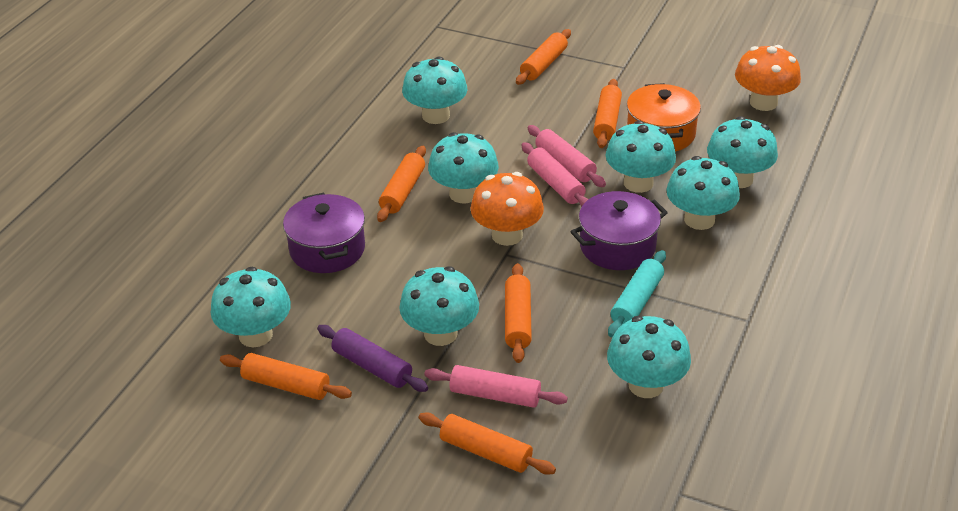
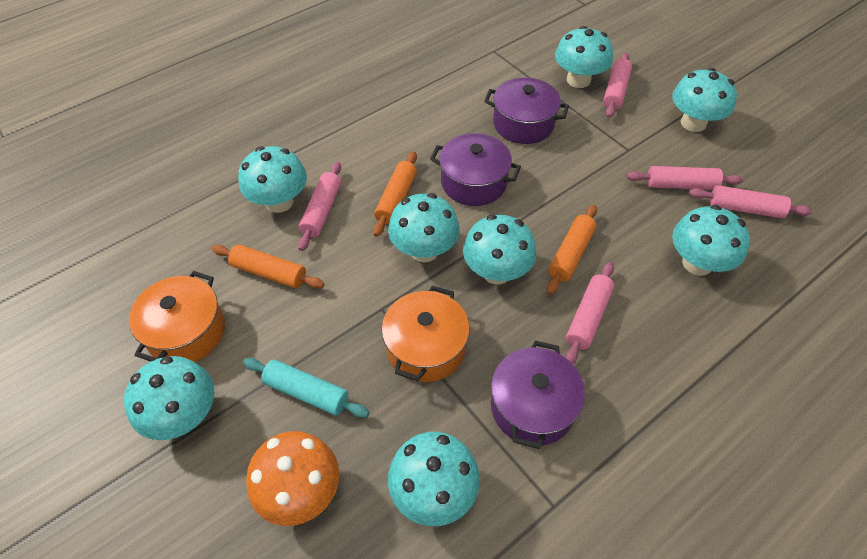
orange mushroom: 2 -> 1
orange pot: 1 -> 2
orange rolling pin: 6 -> 3
pink rolling pin: 3 -> 5
purple pot: 2 -> 3
purple rolling pin: 1 -> 0

